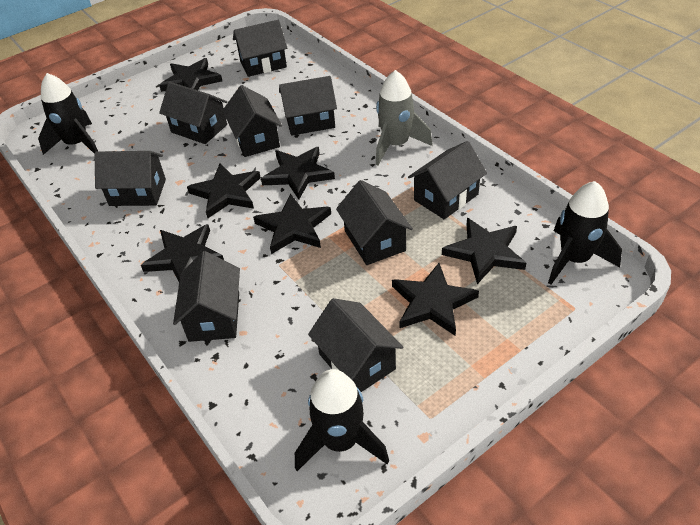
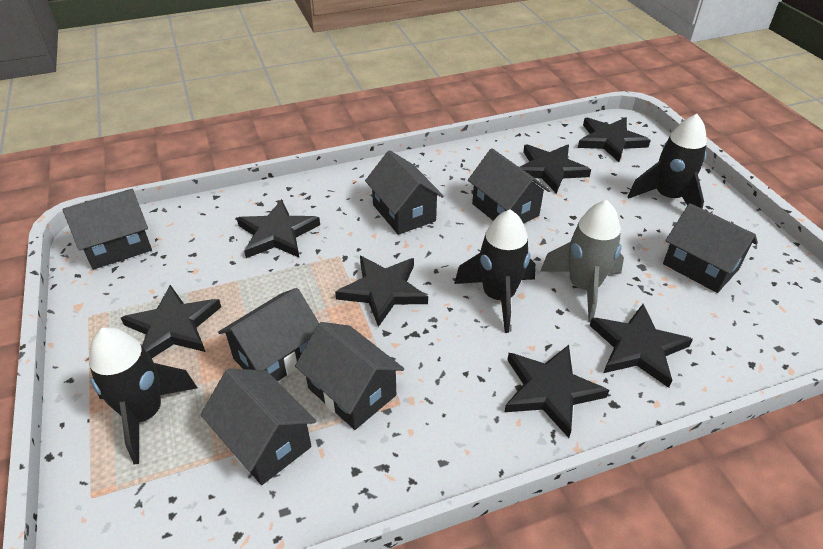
black house: 9 -> 7

